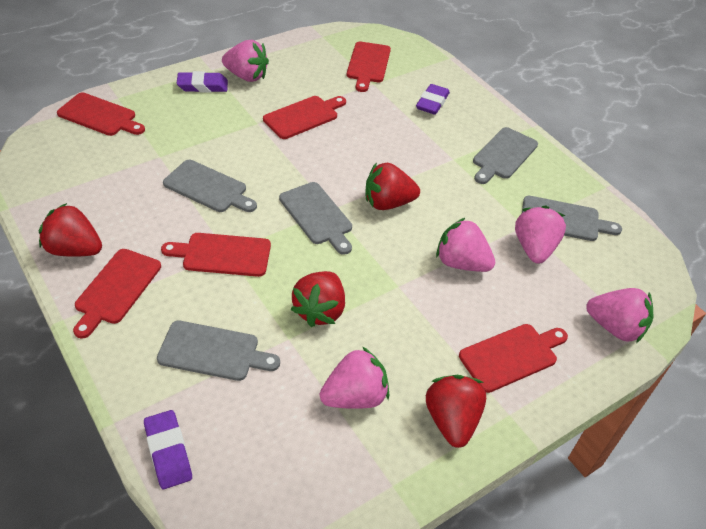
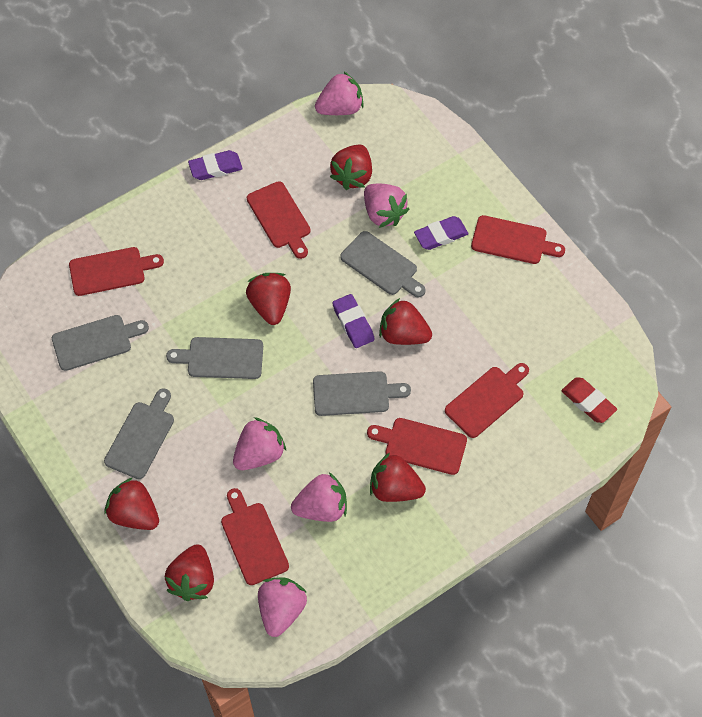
red eraser: 0 -> 1
red strawberry: 4 -> 6

